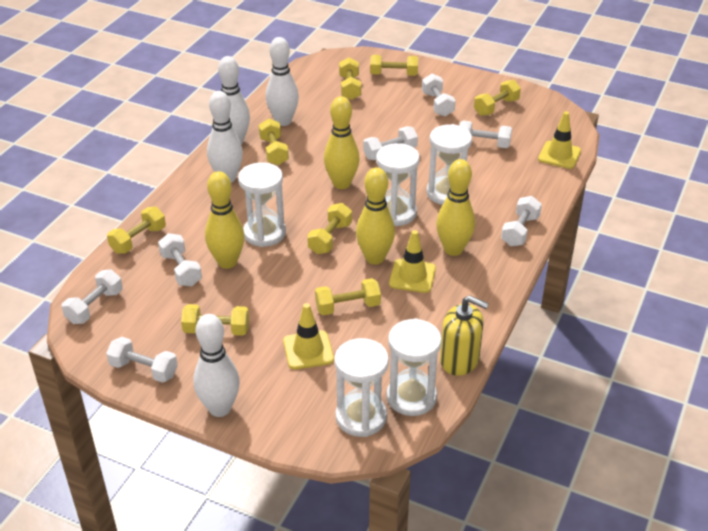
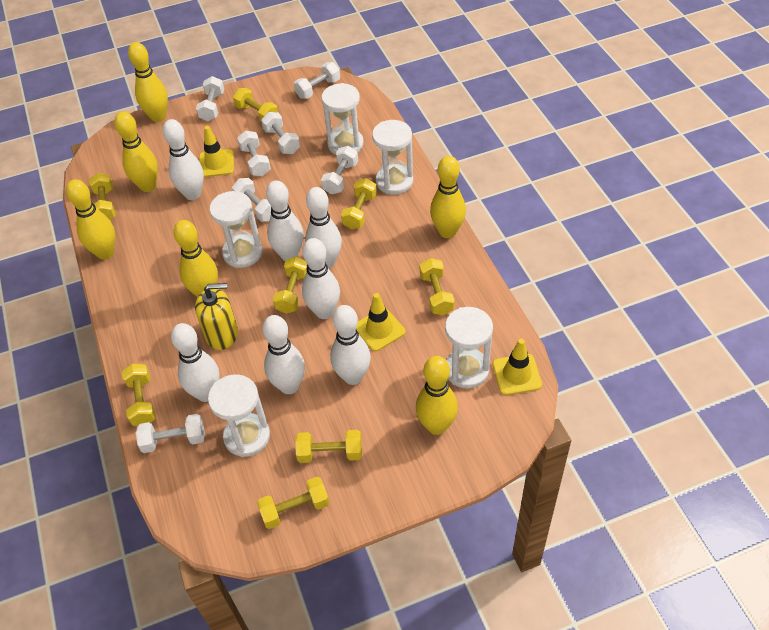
white bowling pin: 4 -> 7
yellow bowling pin: 4 -> 6

